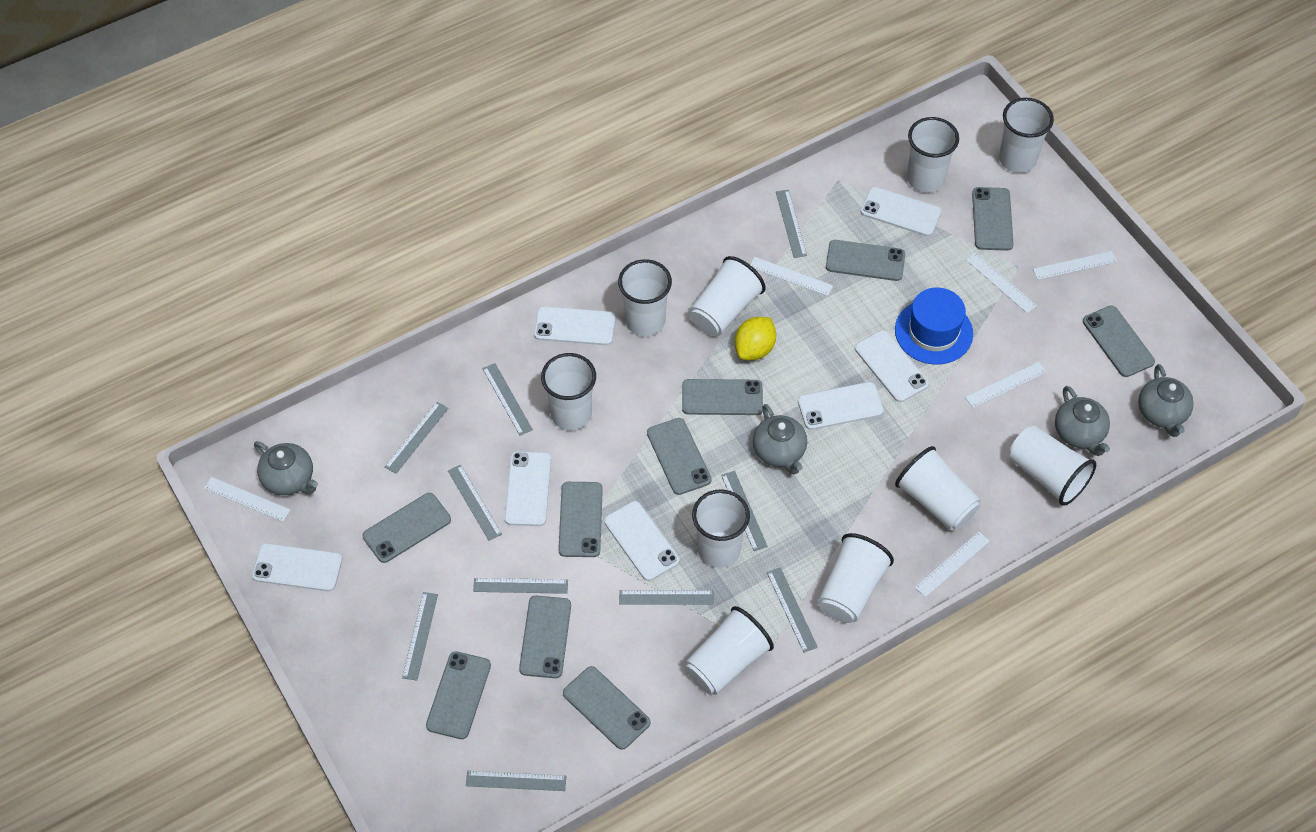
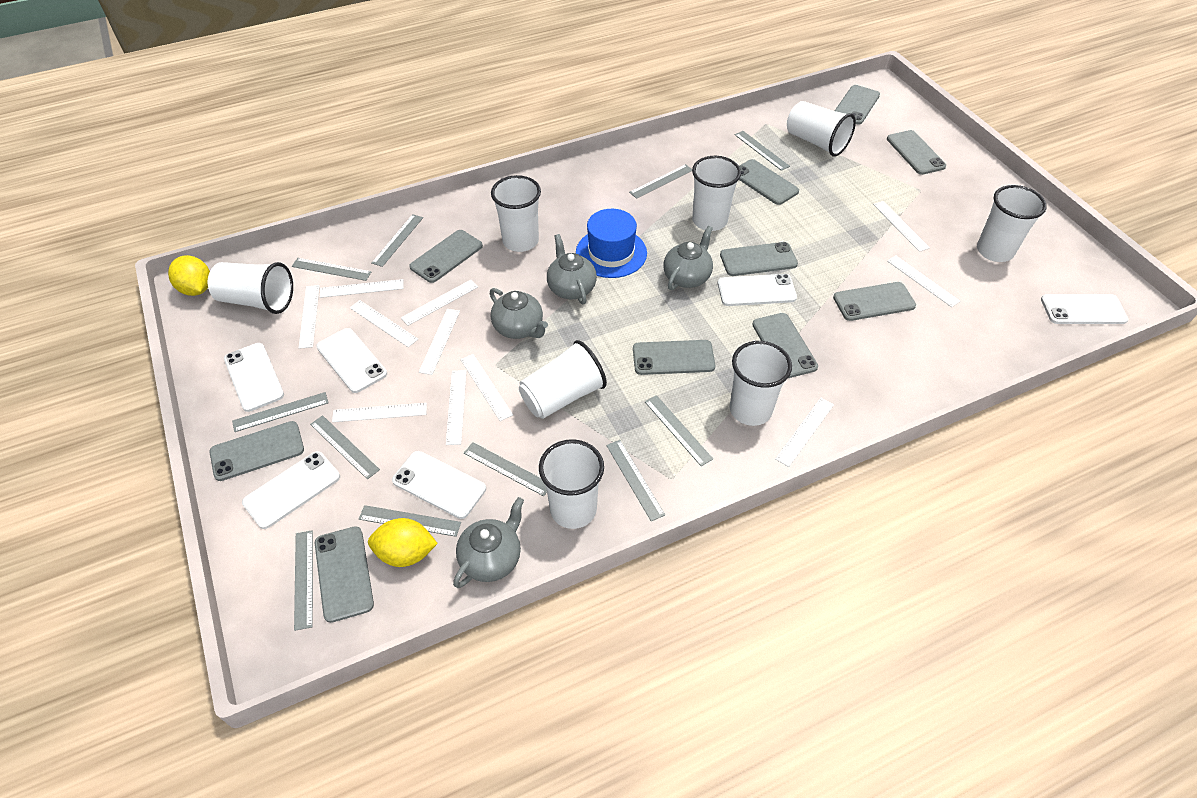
grey ruler: 10 -> 11
white cup: 10 -> 8
white phone: 7 -> 6
white ruler: 6 -> 11
yellow lemon: 1 -> 2

